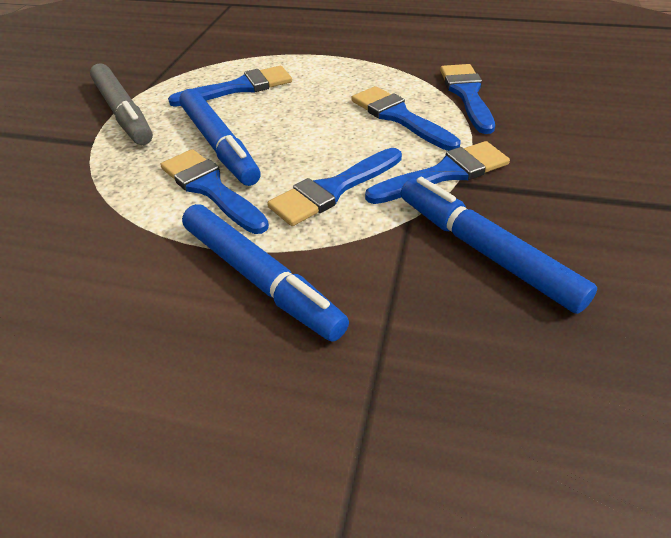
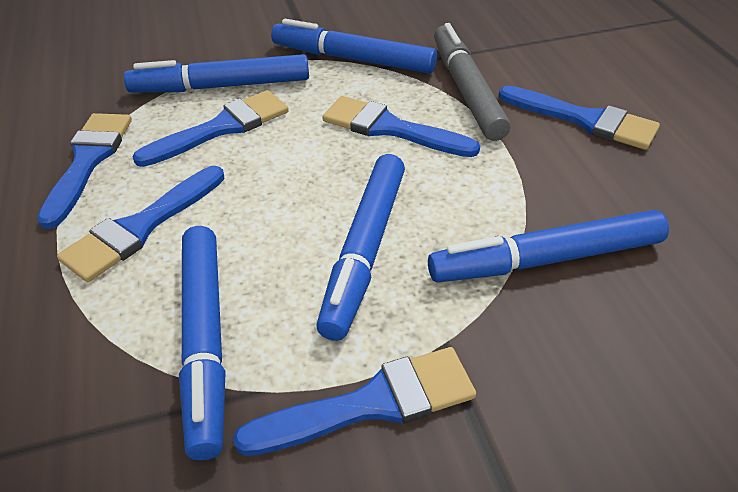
blue marker: 3 -> 5

